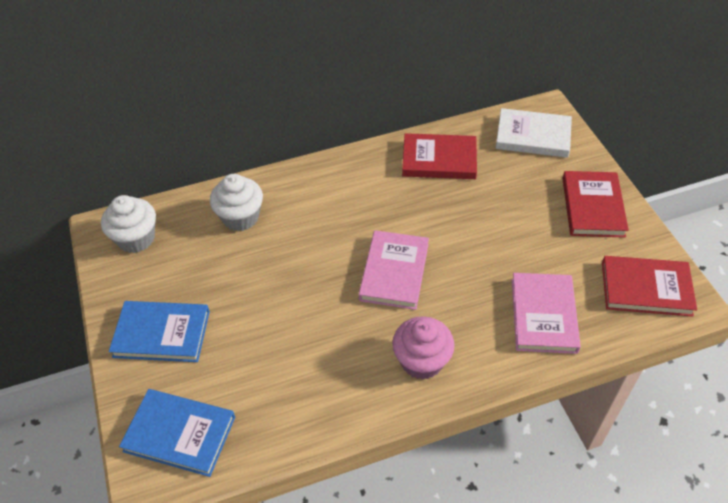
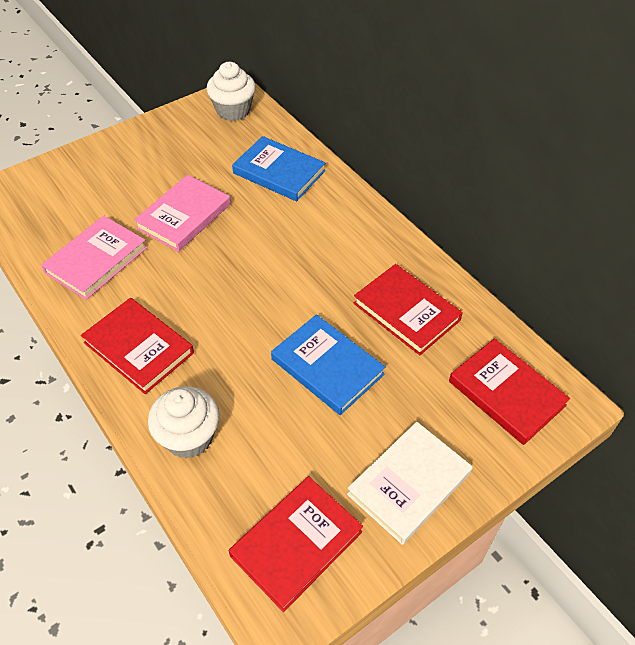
pink cupcake: 1 -> 0
red book: 3 -> 4

